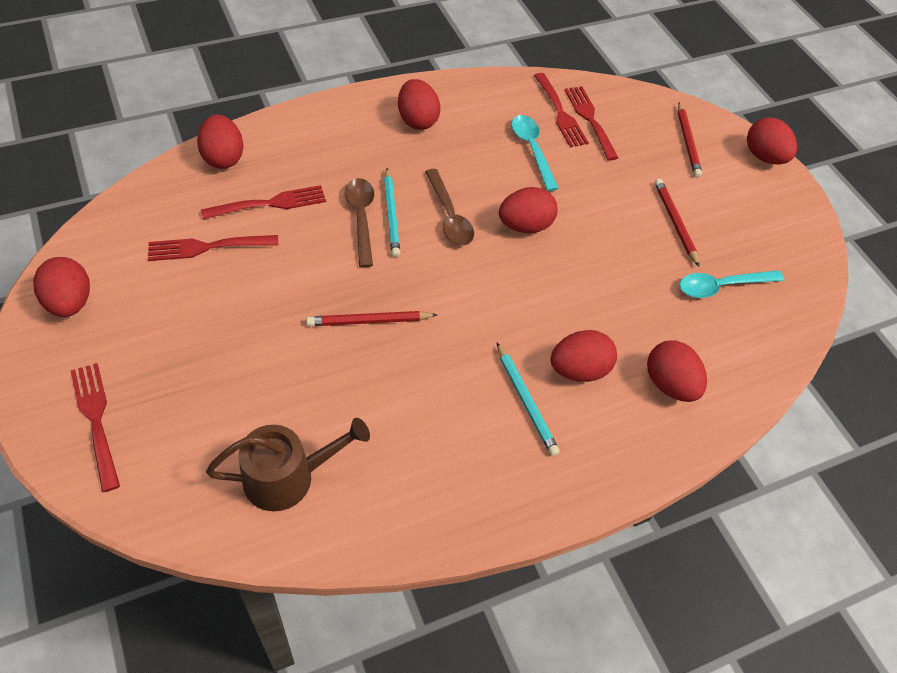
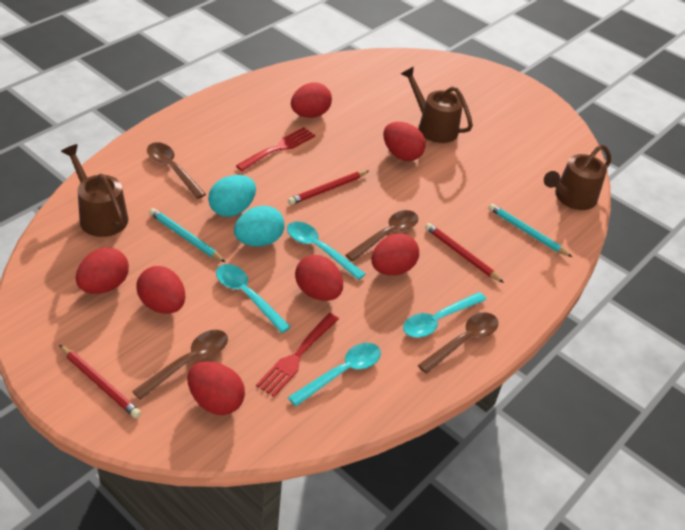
brown spoon: 2 -> 4
brown watering can: 1 -> 3
red fork: 5 -> 2
turquoise egg: 0 -> 2
turquoise spoon: 2 -> 4

